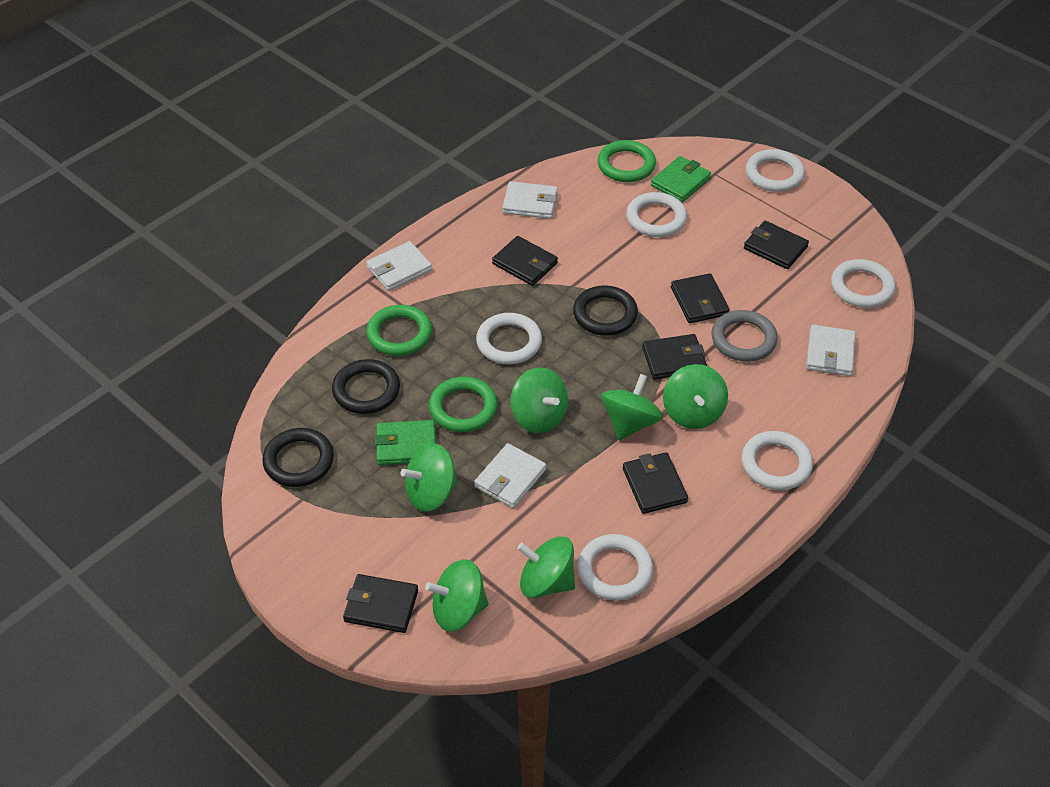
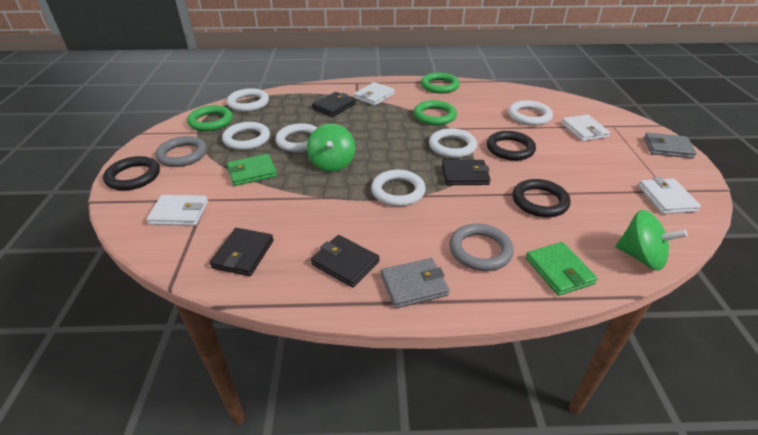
black wallet: 6 -> 4
green spinning top: 6 -> 2
grey ring: 1 -> 2
grey wallet: 0 -> 2

